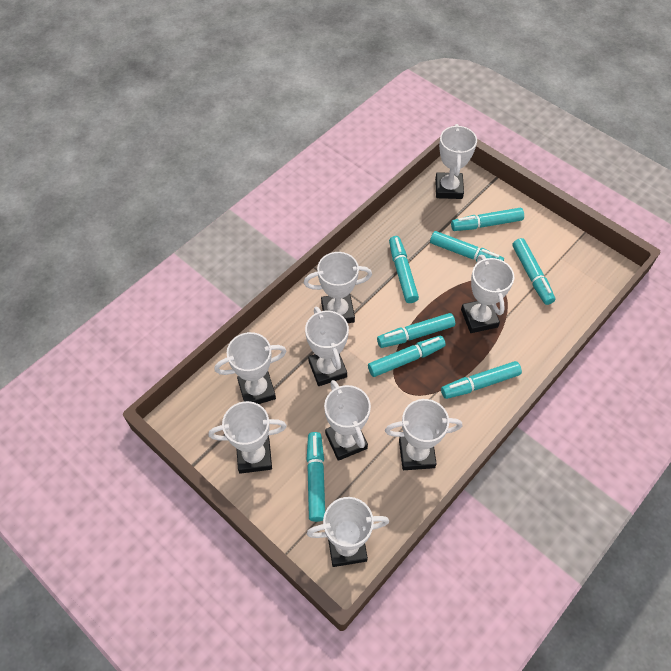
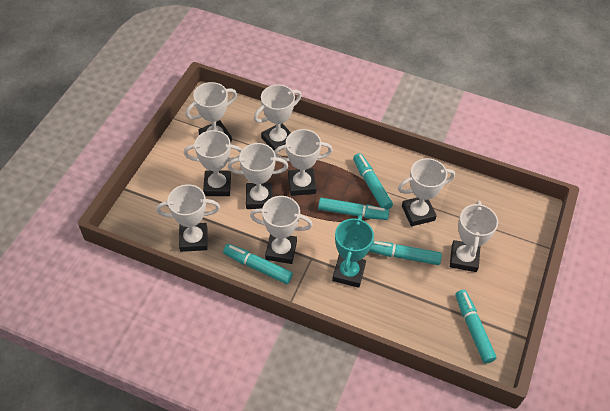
turquoise marker: 8 -> 5
turquoise trophy: 0 -> 1

